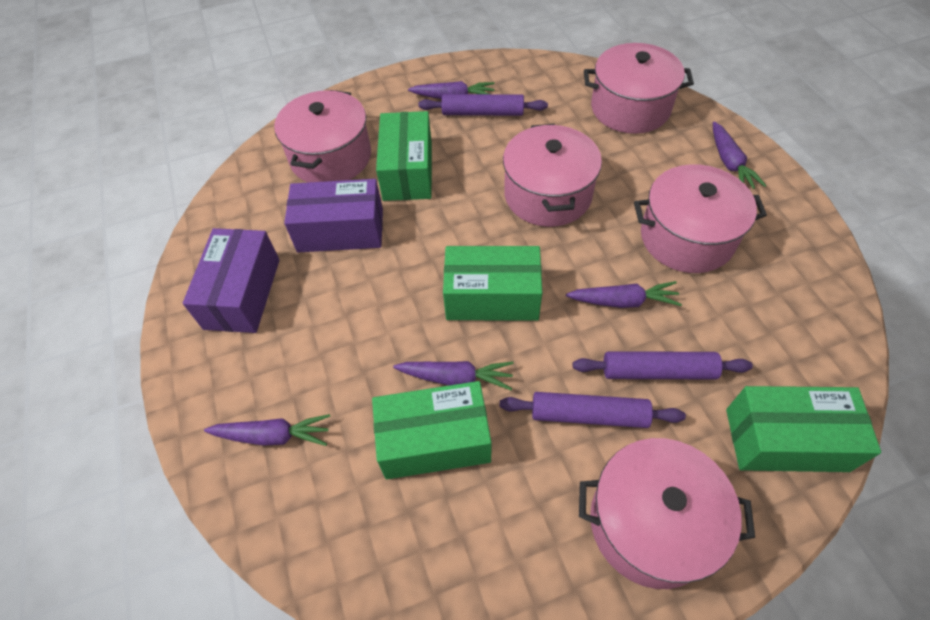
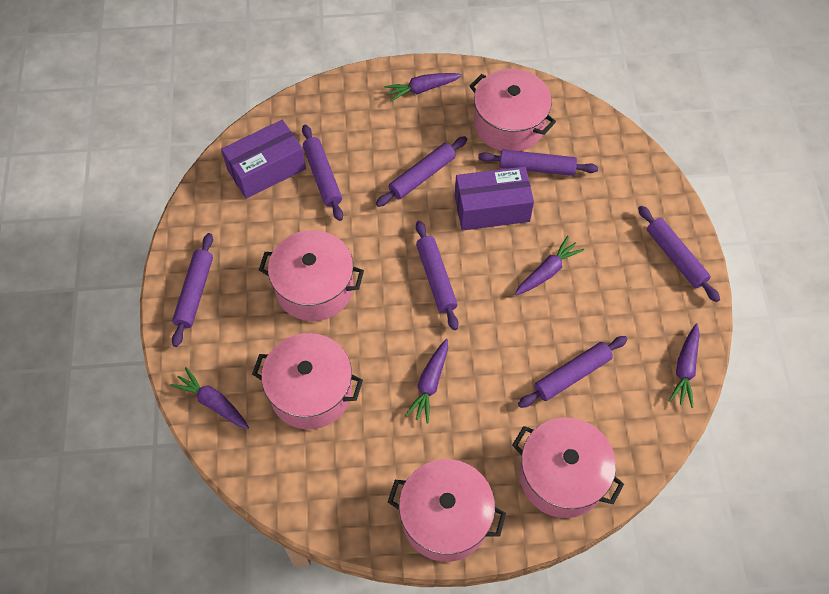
green box: 4 -> 0
purple rolling pin: 3 -> 7

